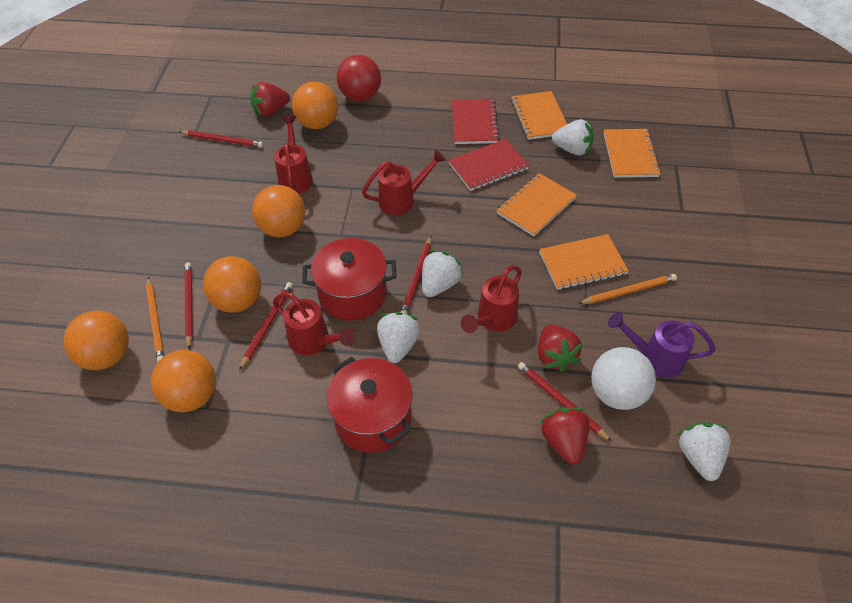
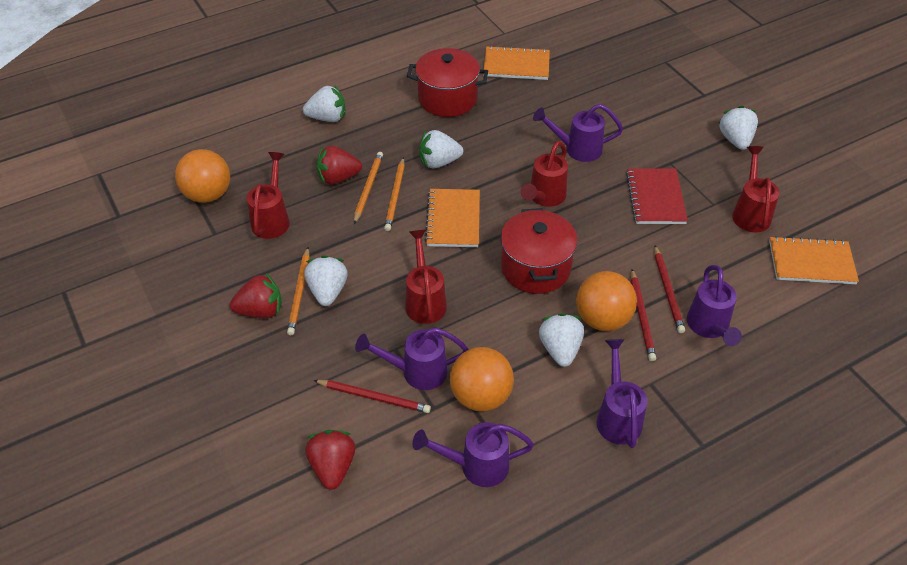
orange ball: 5 -> 3
orange notebook: 4 -> 3
orange pencil: 2 -> 3
purple watering can: 1 -> 5
red ball: 1 -> 0
red notebook: 2 -> 1
red pencil: 5 -> 3
white ball: 1 -> 0
white strawberry: 4 -> 5

